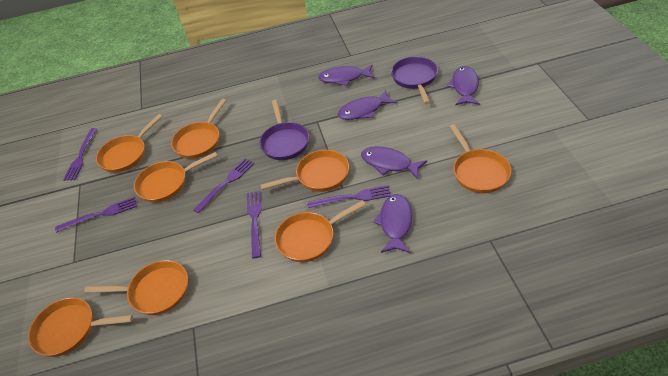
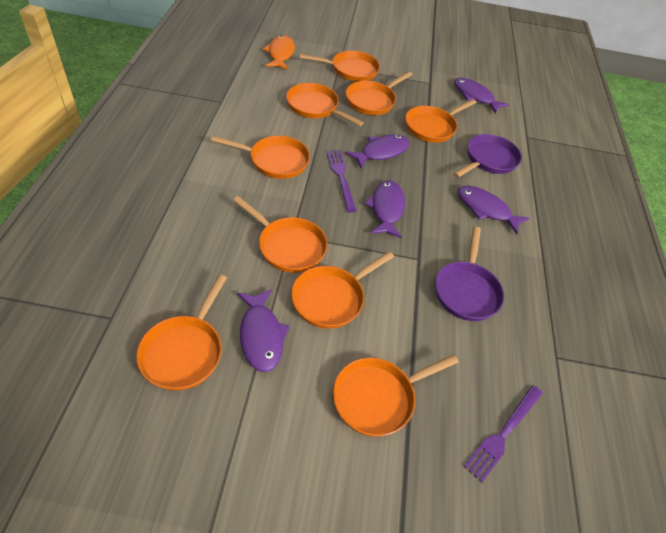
orange fish: 0 -> 1
orange pan: 8 -> 9
purple fork: 5 -> 2

